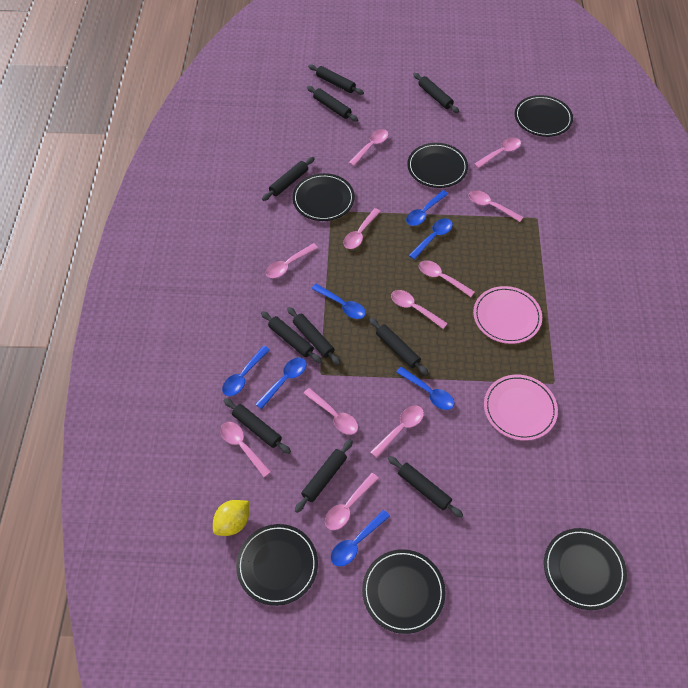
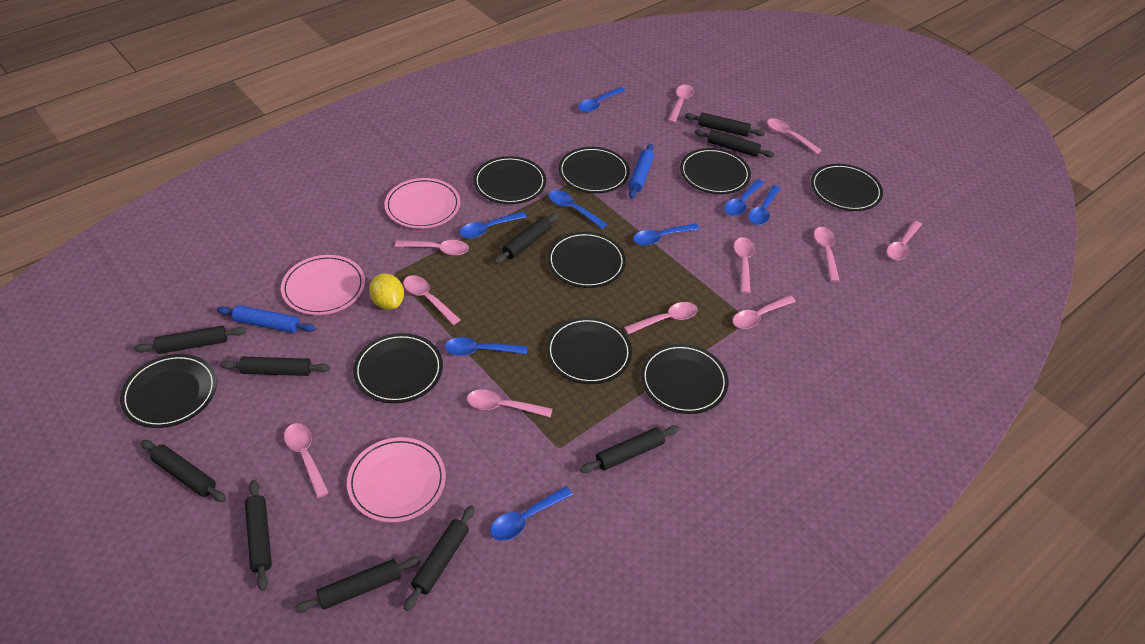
black plate: 6 -> 9
blue rolling pin: 0 -> 2
blue spoon: 7 -> 8
pink plate: 2 -> 3

